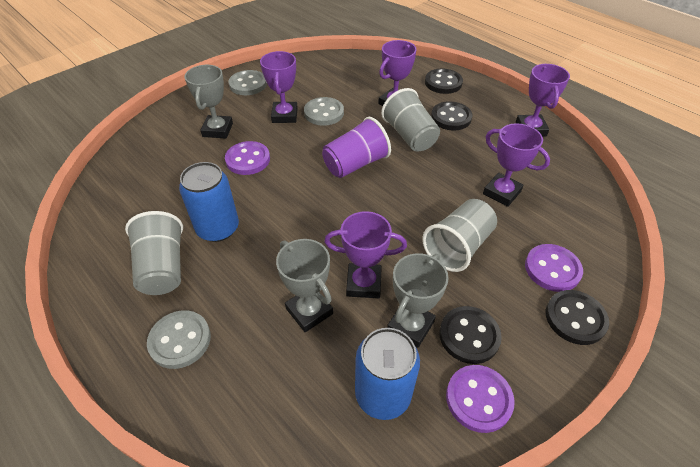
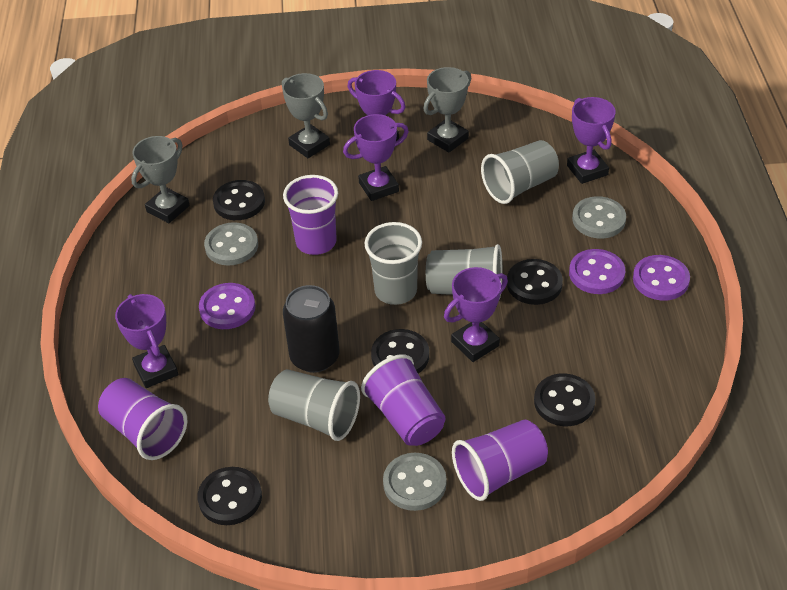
black button: 4 -> 5
black can: 0 -> 1
blue can: 2 -> 0
grey cup: 3 -> 4
purple cup: 1 -> 4

